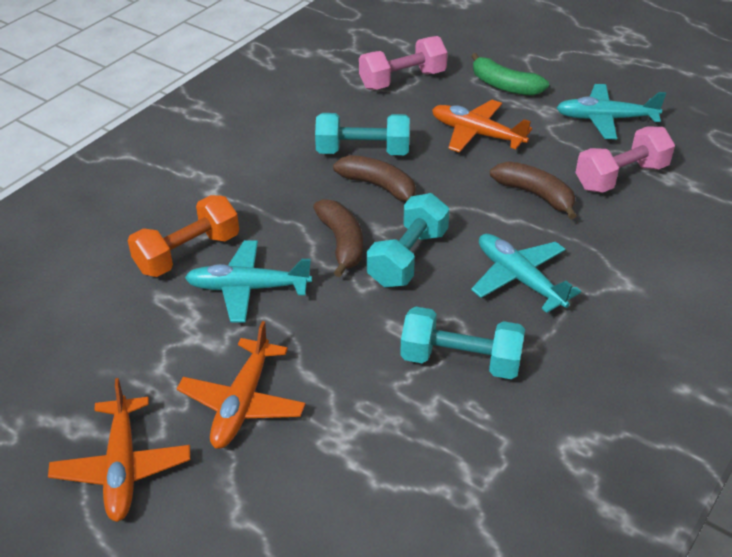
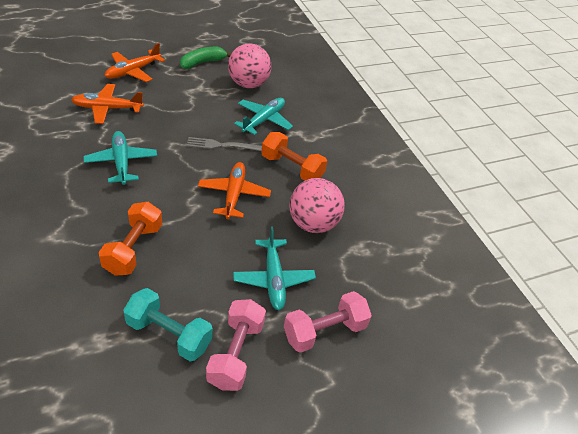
brown banana: 3 -> 0
grey fork: 0 -> 1
orange dumbbell: 1 -> 2
pink ball: 0 -> 2
turquoise dumbbell: 3 -> 1

